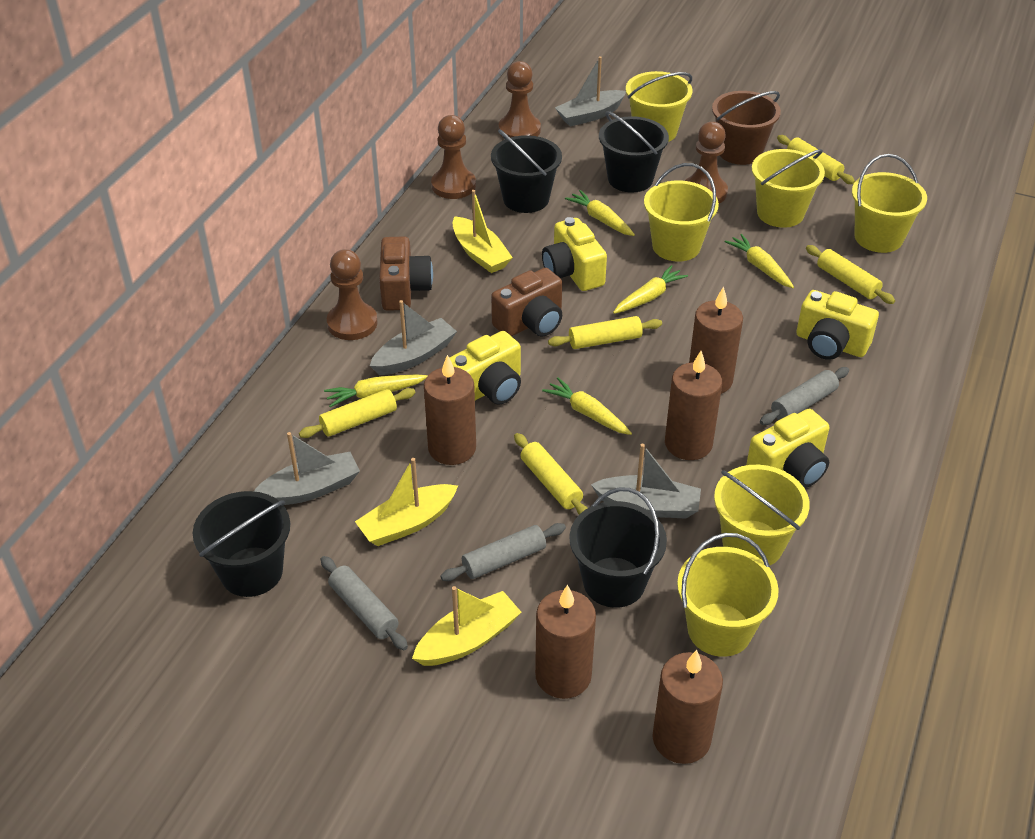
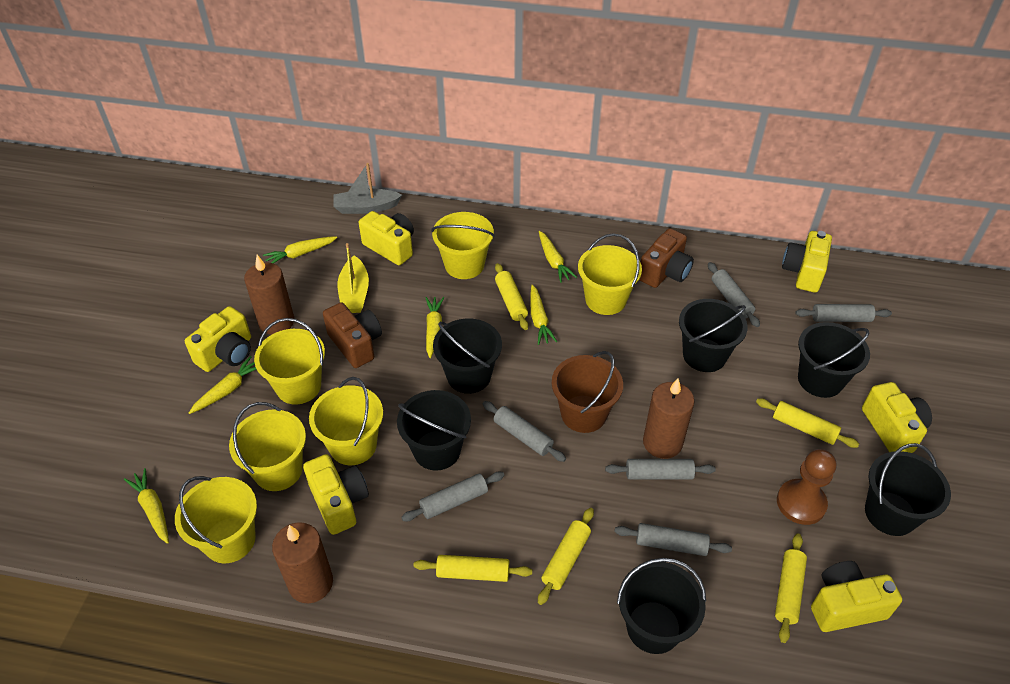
black bucket: 4 -> 6
brown candle: 5 -> 3
brown pawn: 4 -> 1
grey boat: 4 -> 1
grey rolling pin: 3 -> 6
yellow boat: 3 -> 1
yellow camera: 4 -> 6
yellow carrot: 5 -> 6

